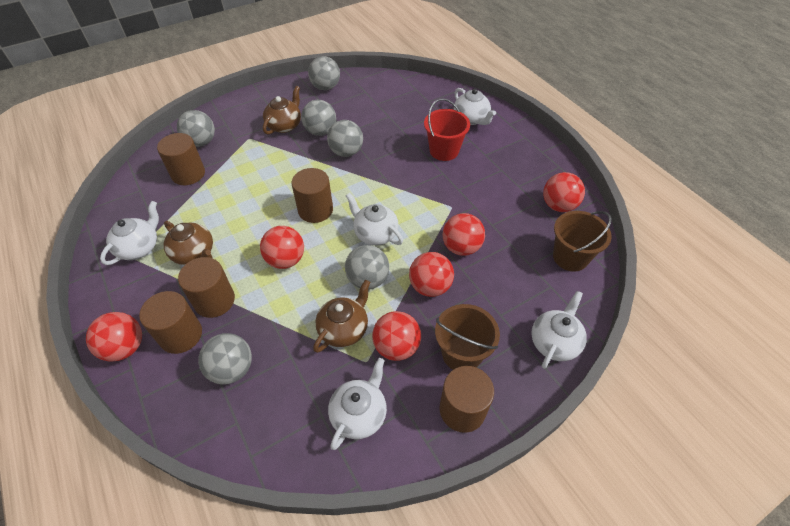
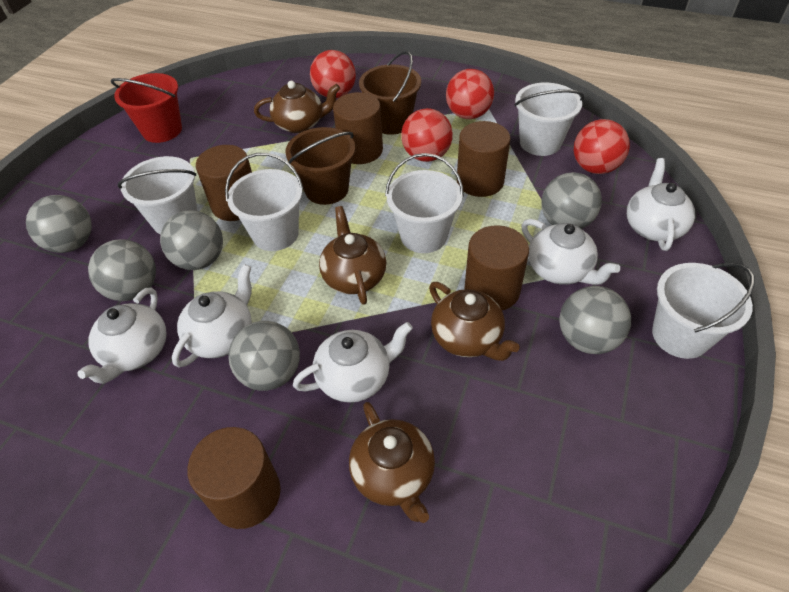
brown teapot: 3 -> 4
red ball: 6 -> 4
white bucket: 0 -> 5

